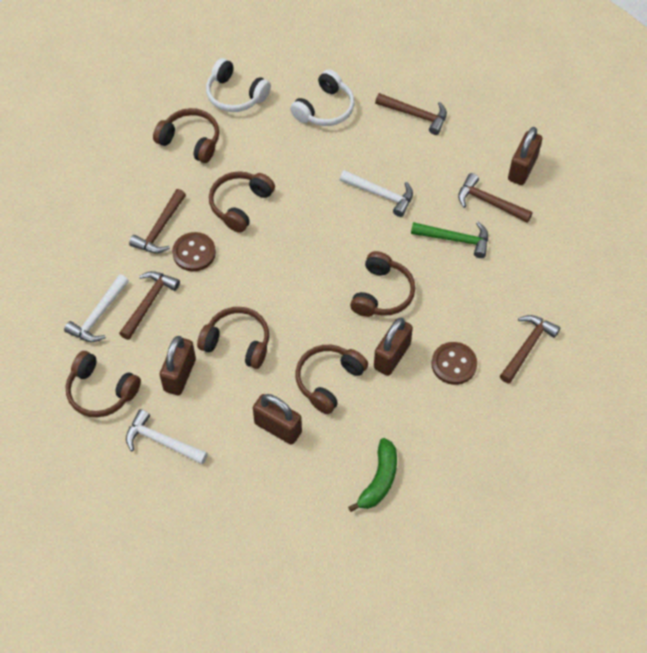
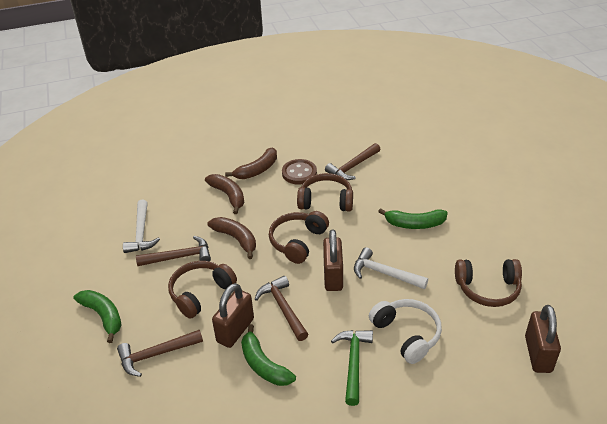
brown banana: 0 -> 3
brown button: 2 -> 1
brown hammer: 5 -> 4
brown headphones: 6 -> 4
brown padlock: 4 -> 3
green banana: 1 -> 3
white hammer: 3 -> 2
white headphones: 2 -> 1

